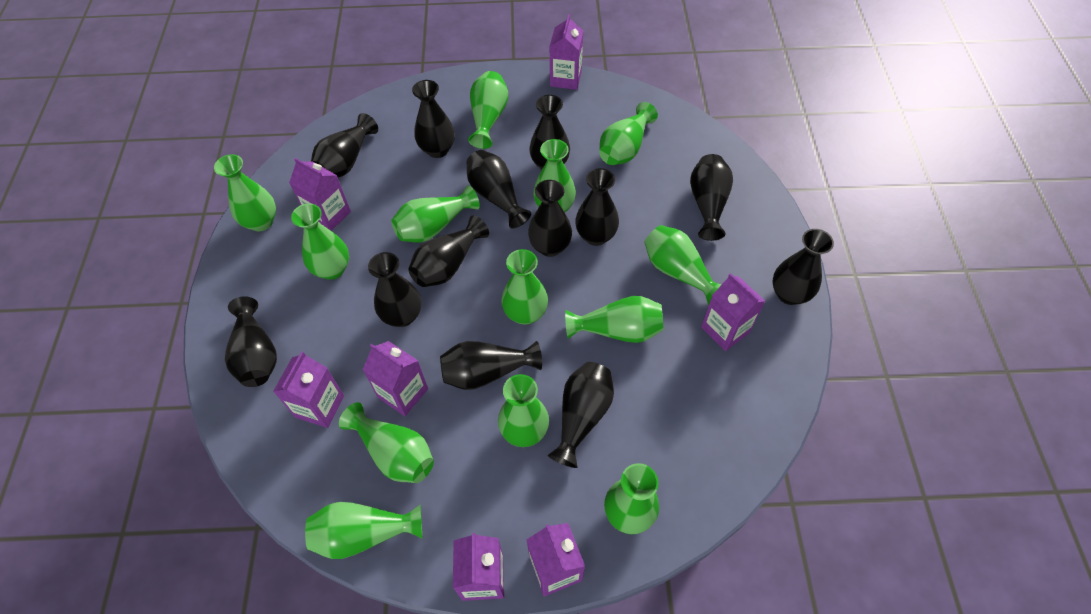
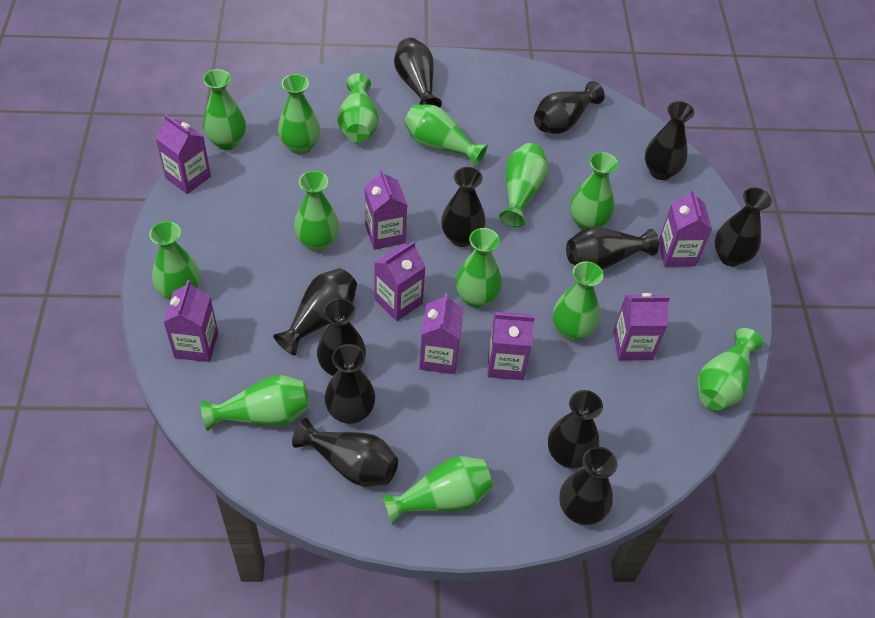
black vase: 13 -> 12
purple carton: 7 -> 8

